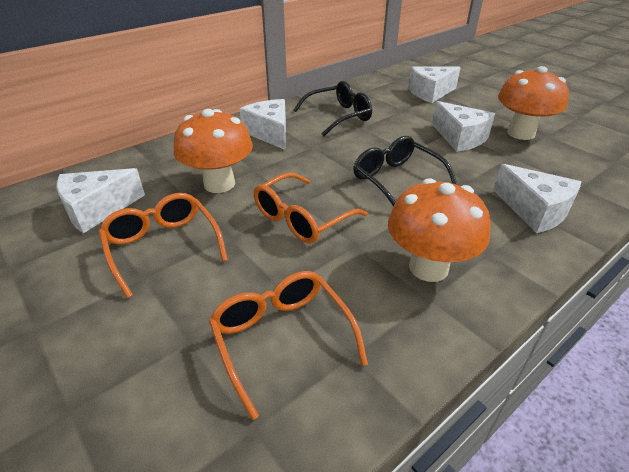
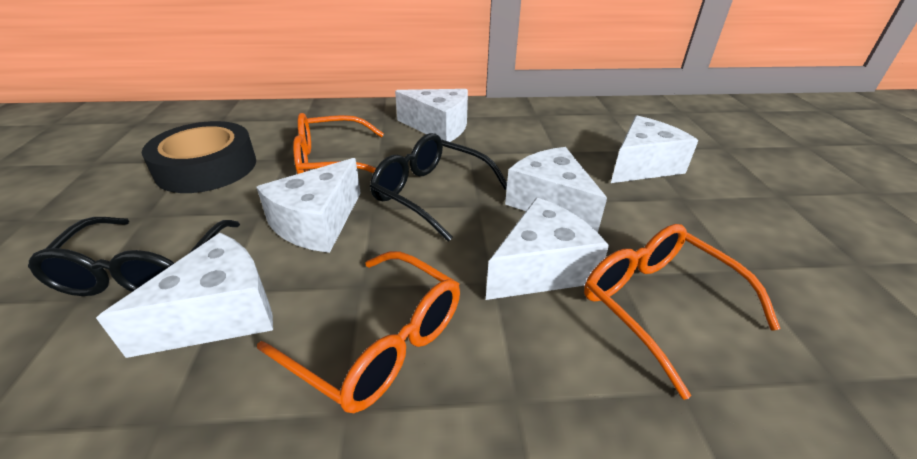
black tape: 0 -> 1
orange mushroom: 3 -> 0
white cheese: 5 -> 6

